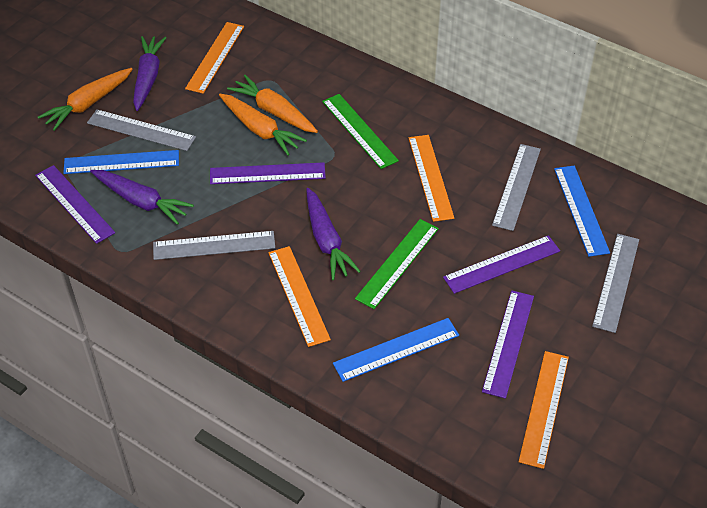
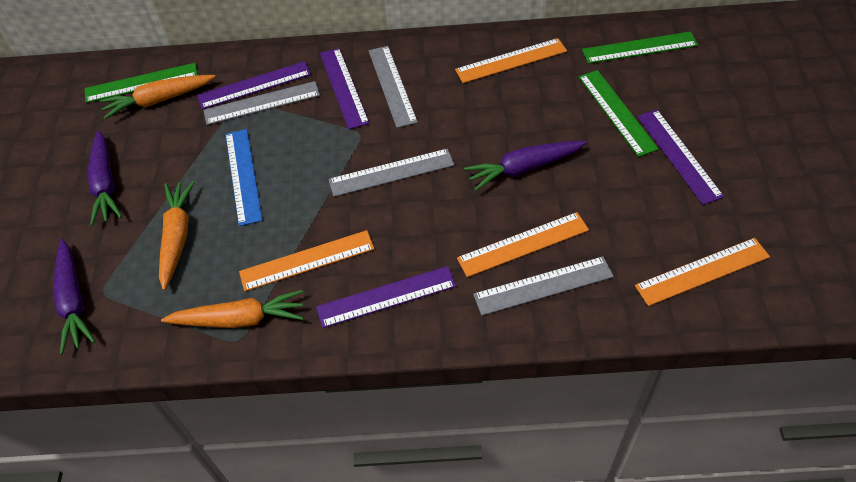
blue ruler: 3 -> 1
green ruler: 2 -> 3

